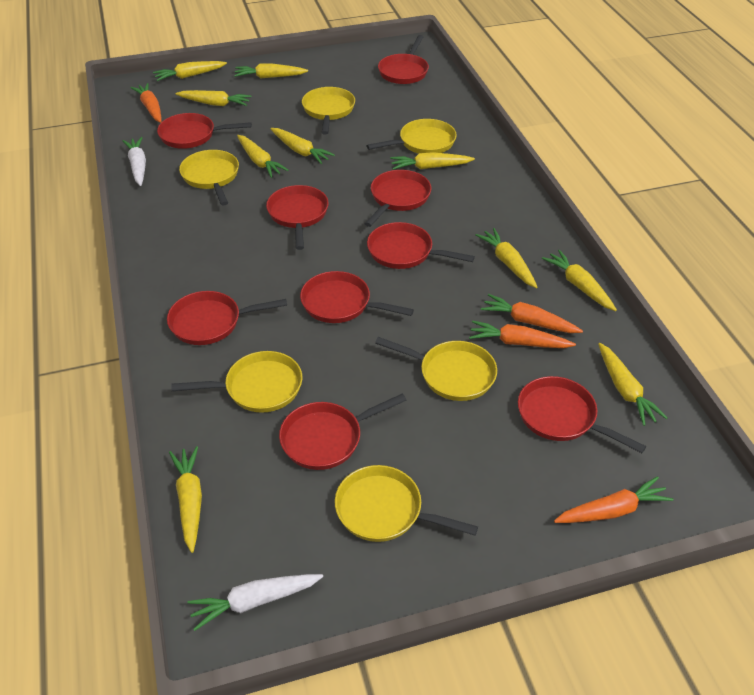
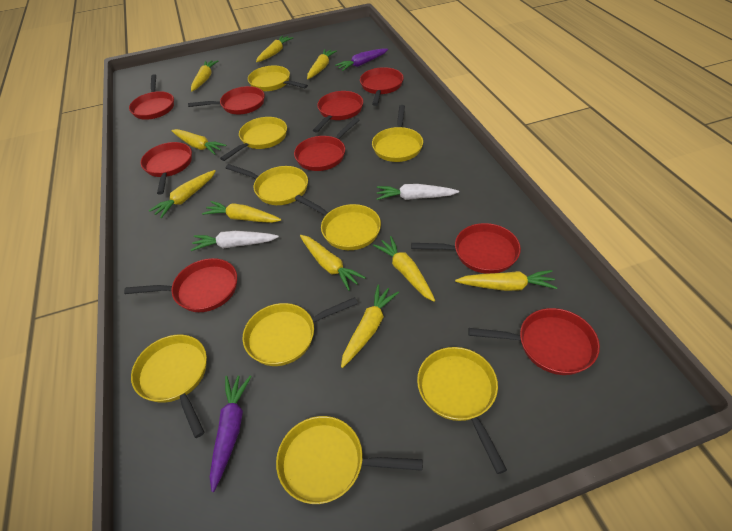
orange carrot: 4 -> 0
purple carrot: 0 -> 2
yellow pan: 6 -> 9

